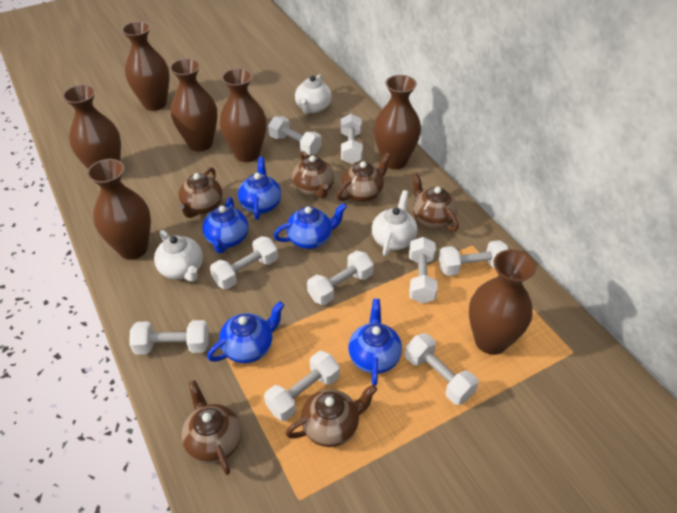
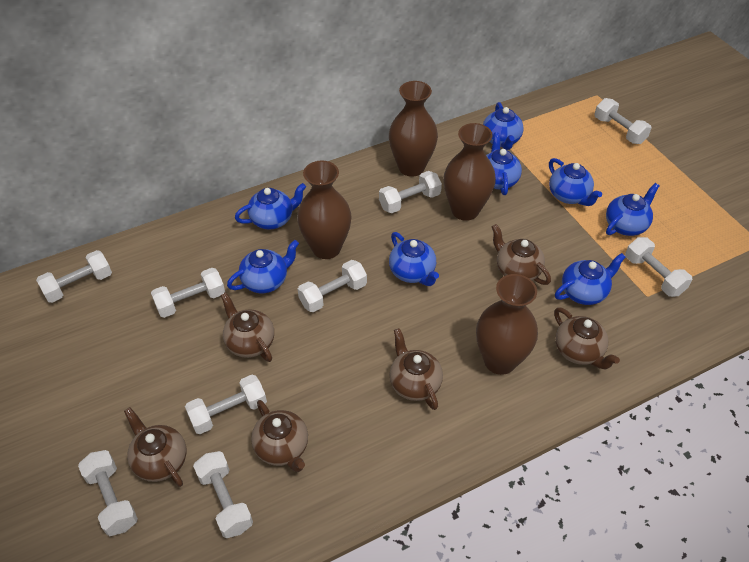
blue teapot: 5 -> 8
brown vase: 7 -> 4
white teapot: 3 -> 0

